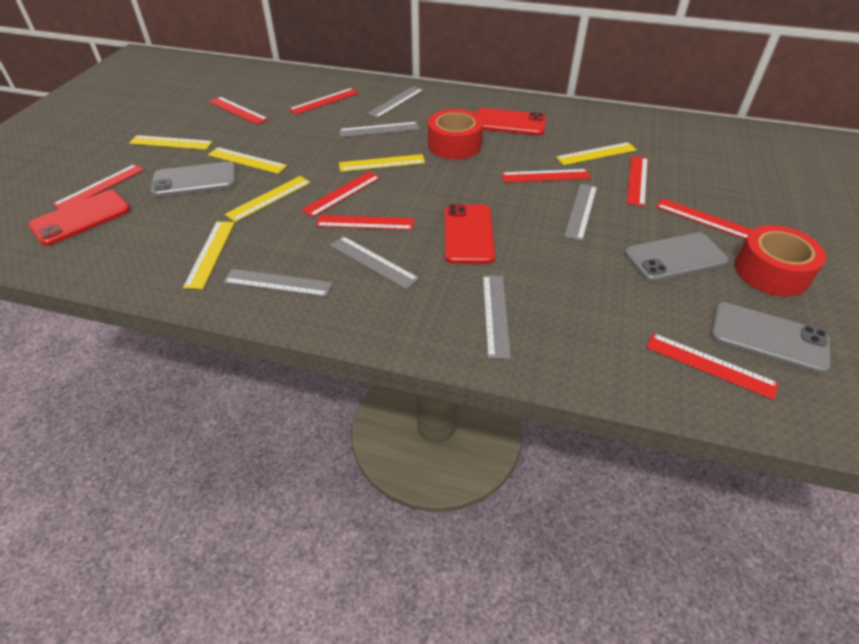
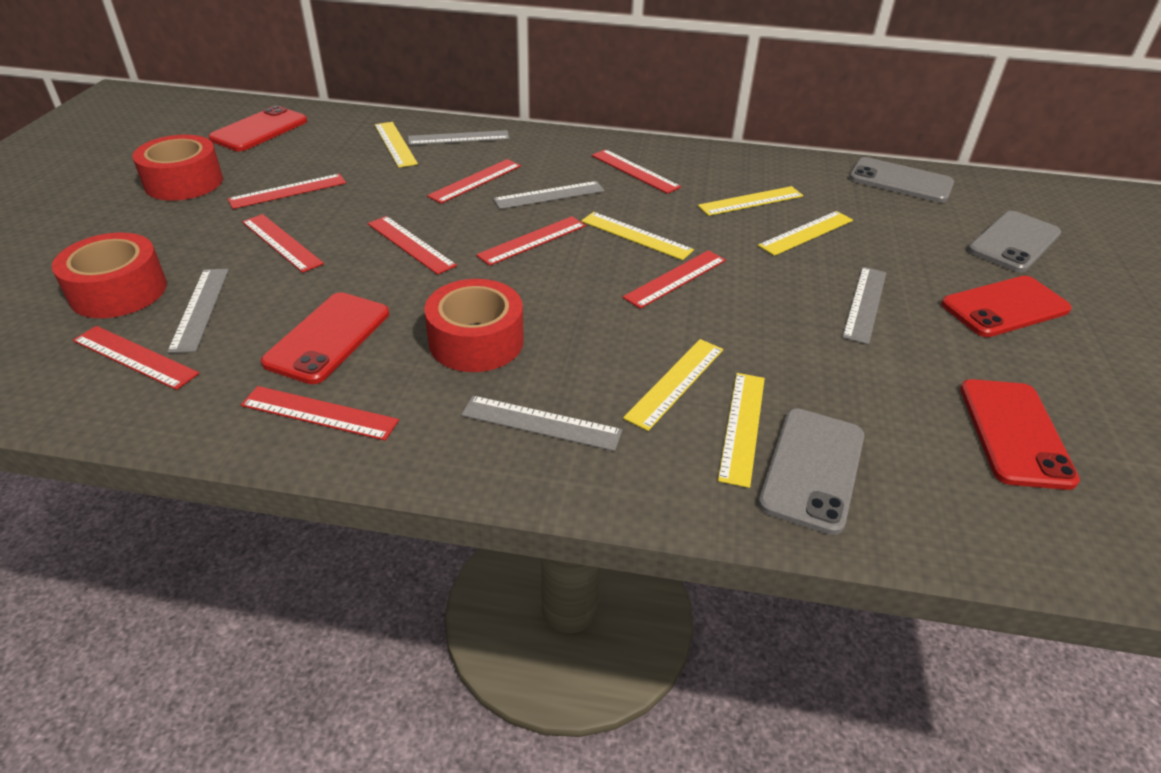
grey ruler: 6 -> 5
red phone: 3 -> 4
red tape: 2 -> 3

